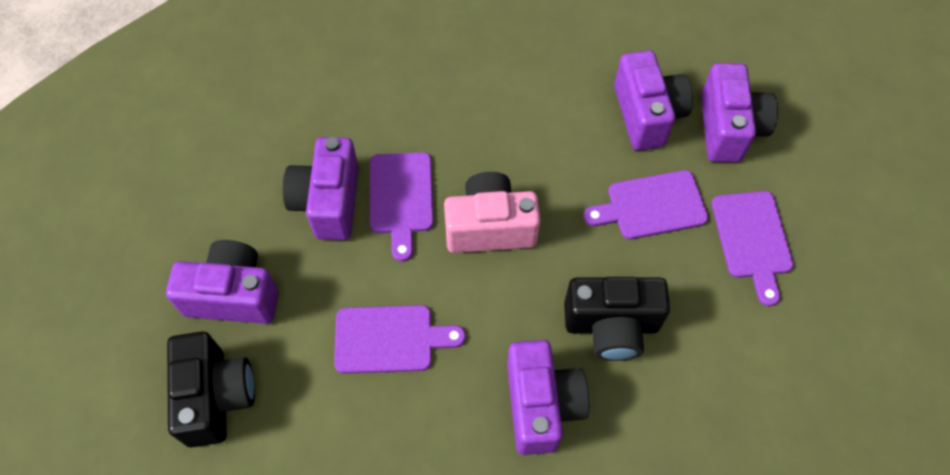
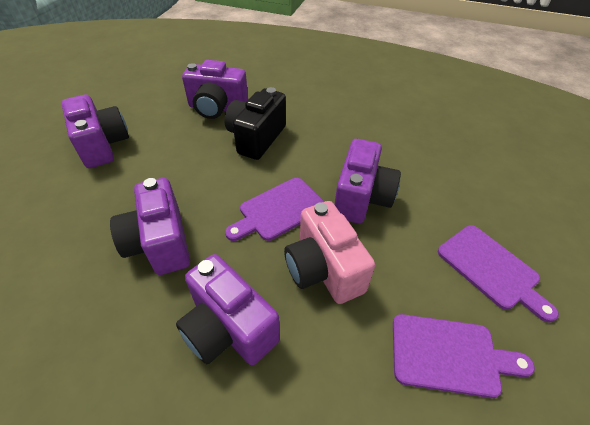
black camera: 2 -> 1
purple cutting board: 4 -> 3

